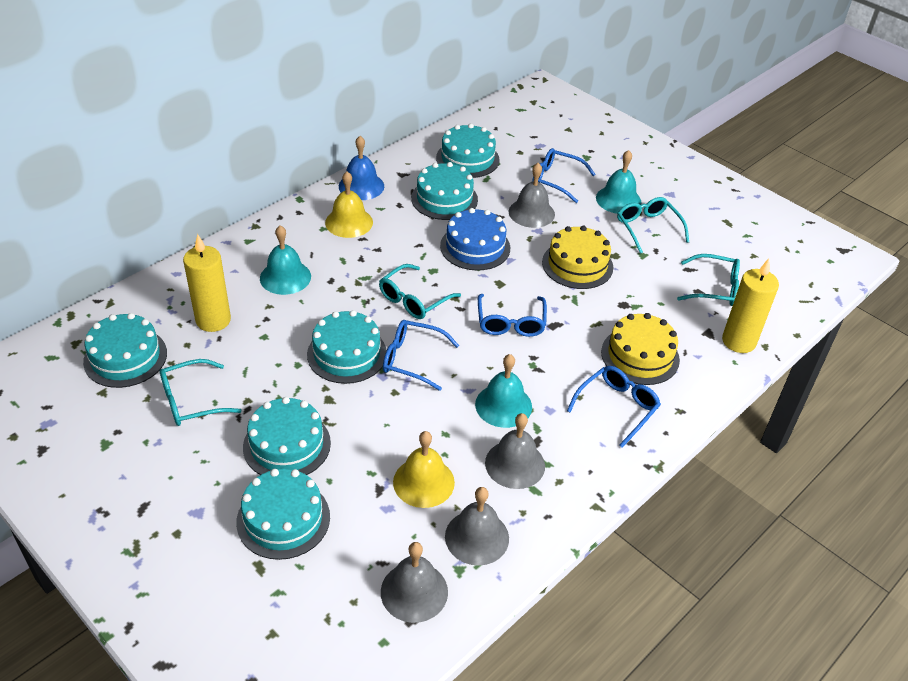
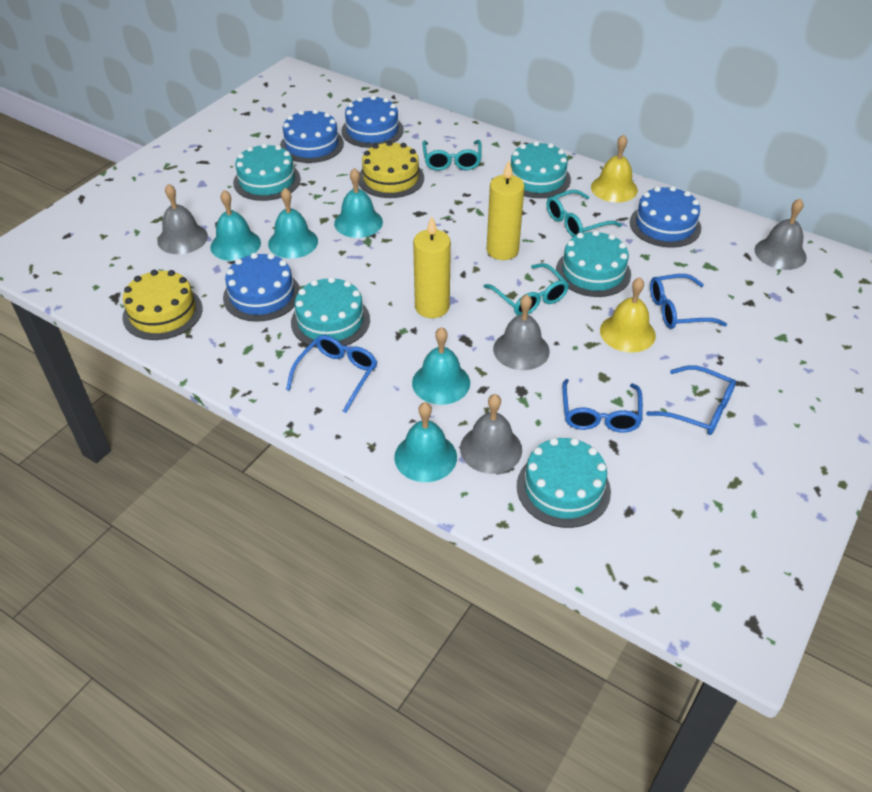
blue bell: 1 -> 0
blue cake: 1 -> 4
turquoise bell: 3 -> 5
turquoise cake: 6 -> 5
turquoise glasses: 4 -> 3

